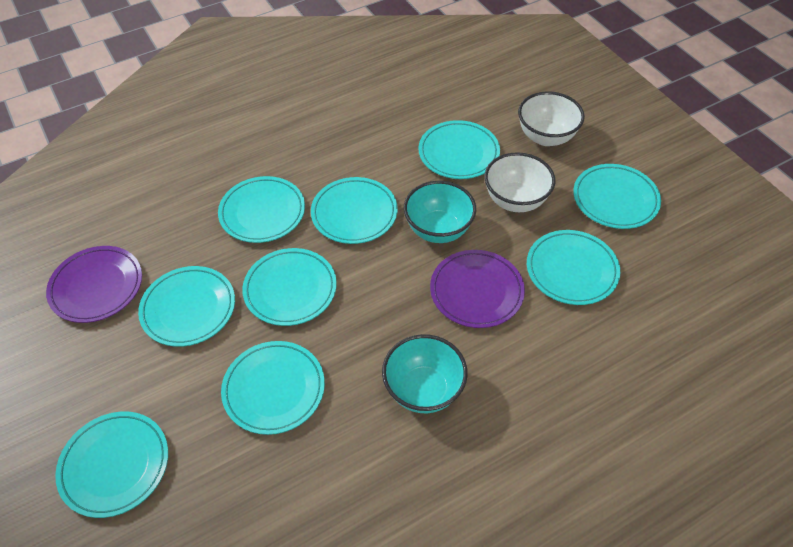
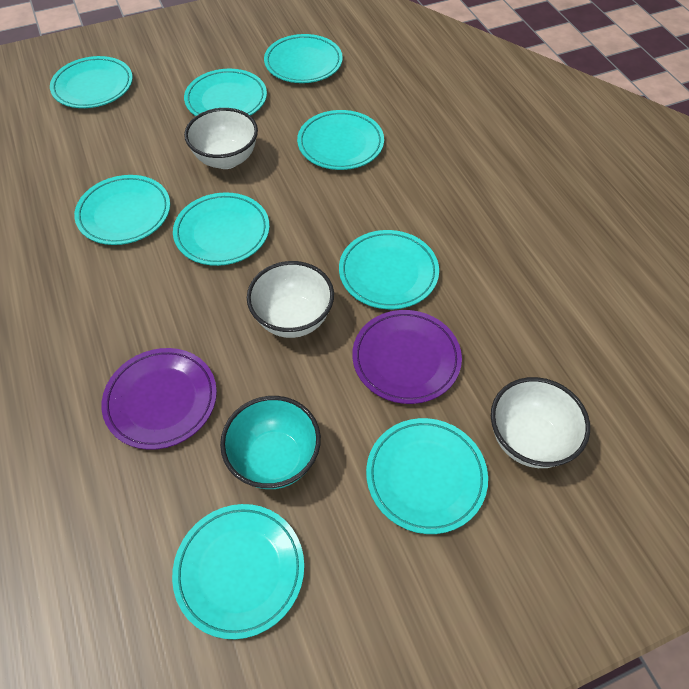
turquoise bowl: 2 -> 1
white bowl: 2 -> 3

